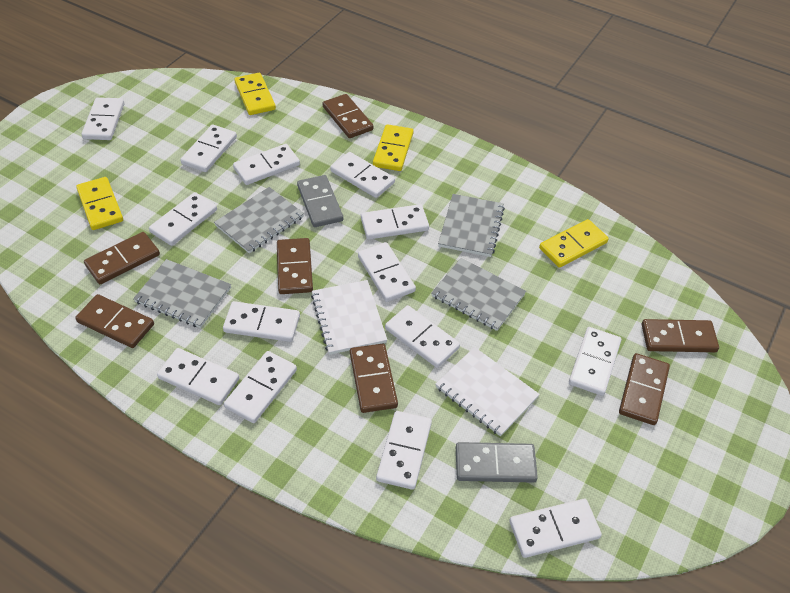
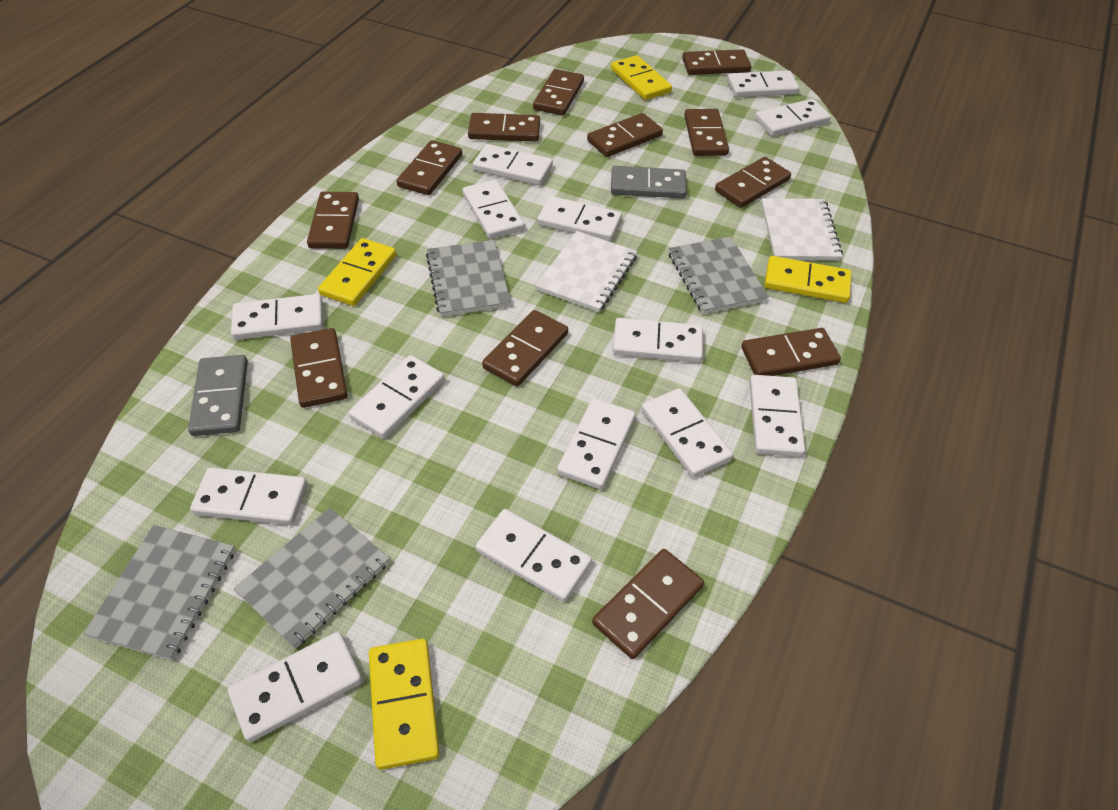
brown domino: 7 -> 12

